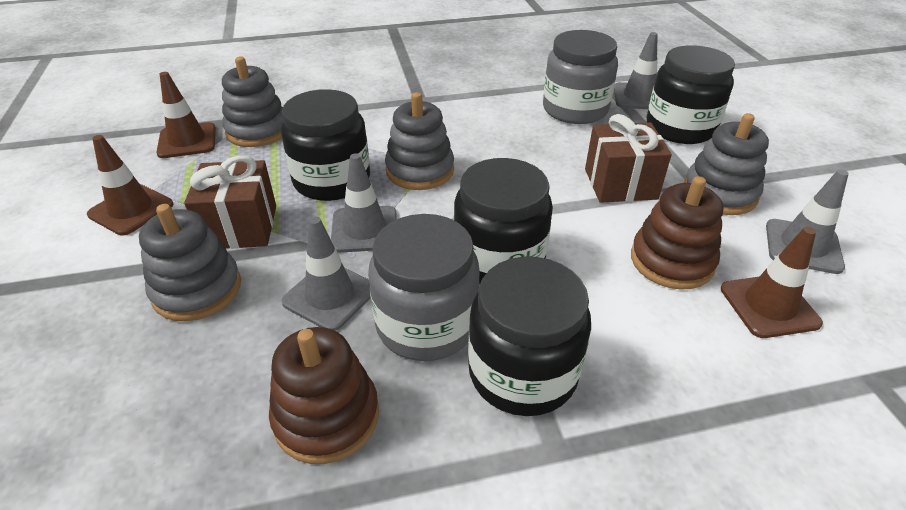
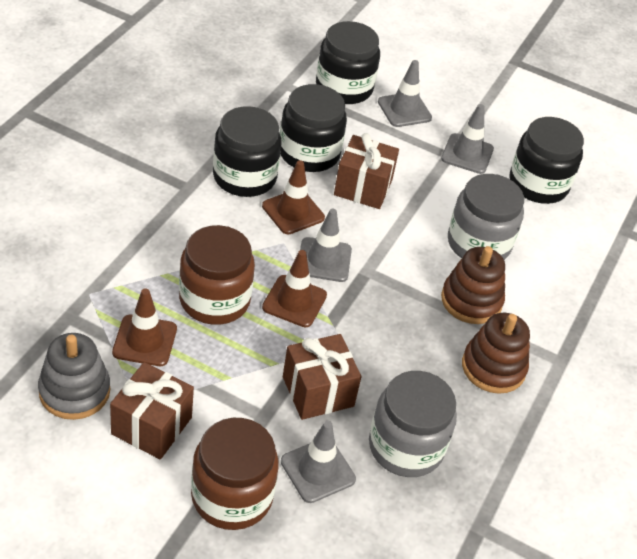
brown gift: 2 -> 3
brown jar: 0 -> 2
grey stacking toy: 4 -> 1

